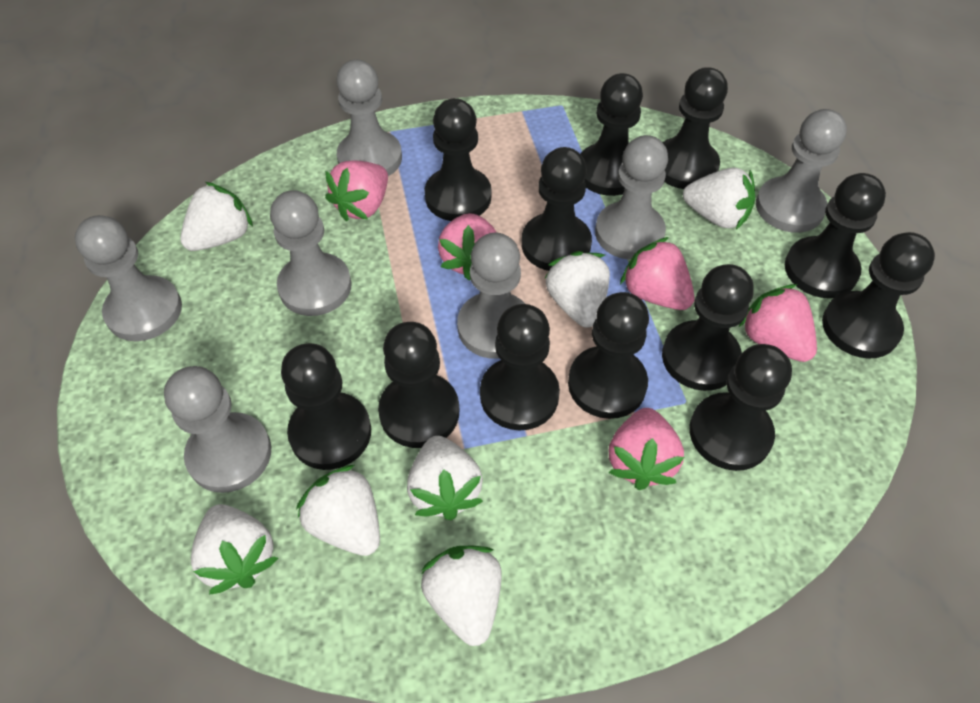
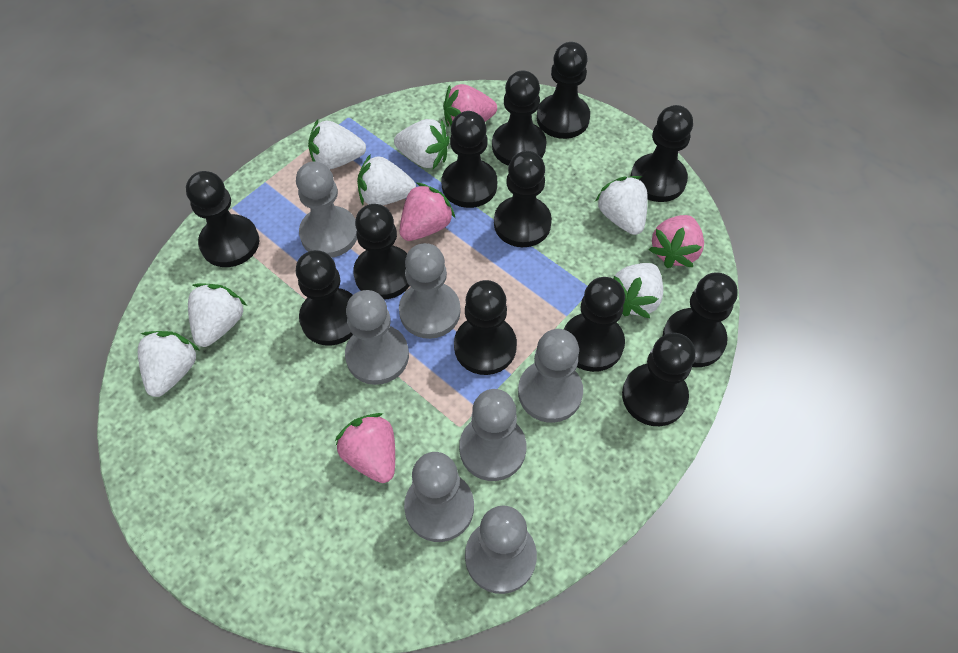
pink strawberry: 5 -> 4

